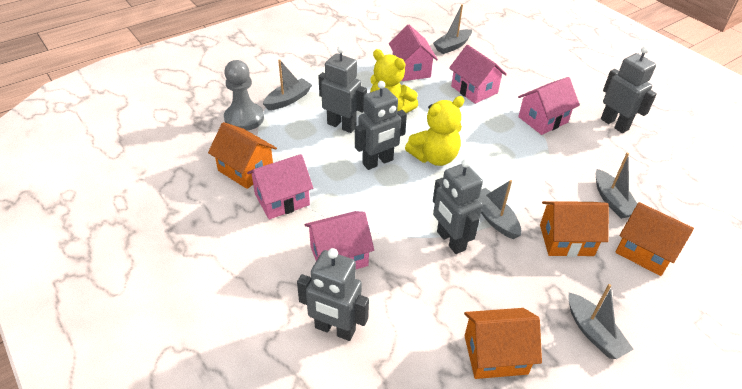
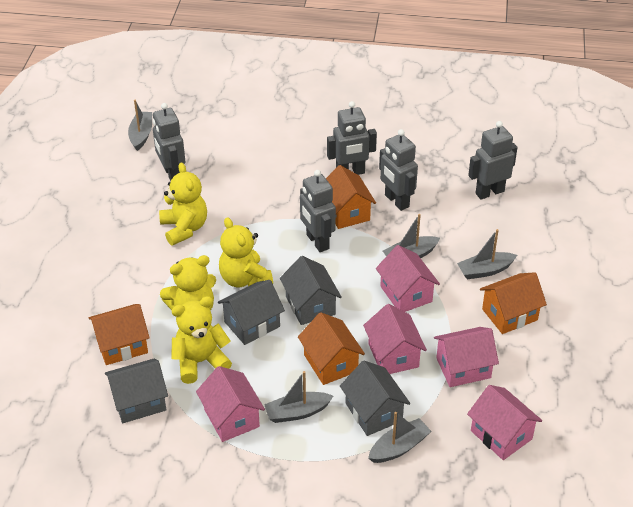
grey house: 0 -> 4
grey pawn: 1 -> 0
yellow teddy bear: 2 -> 4

